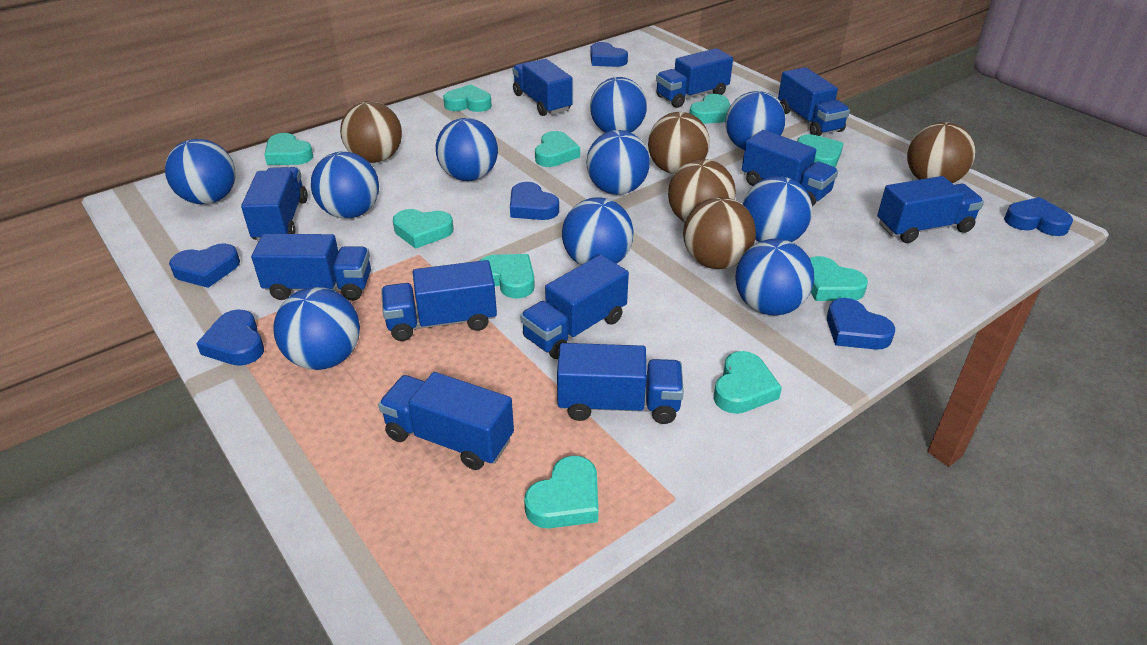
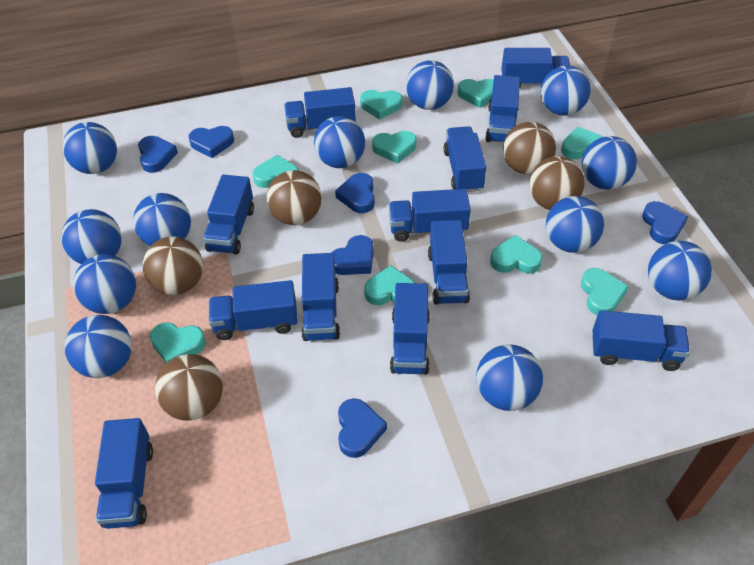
blue ball: 10 -> 12
blue truck: 11 -> 12
turquoise heart: 10 -> 9

